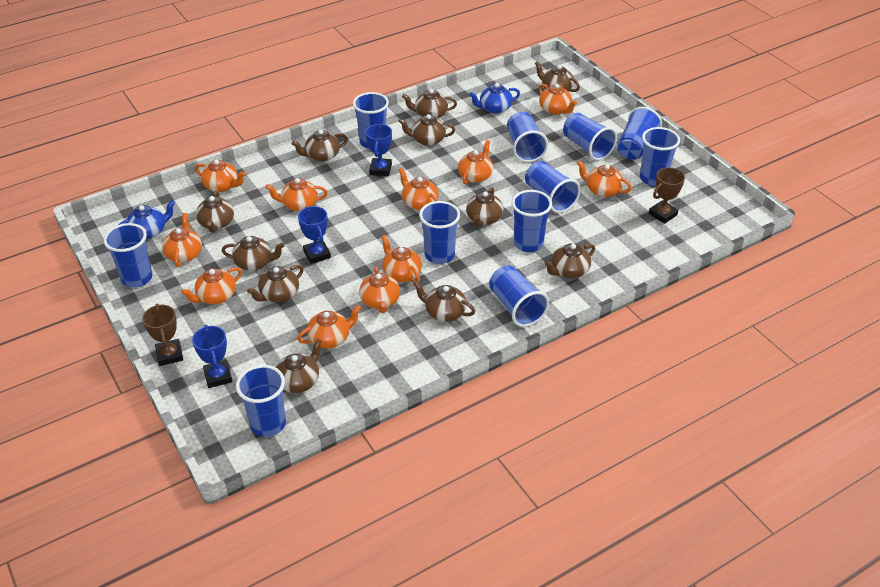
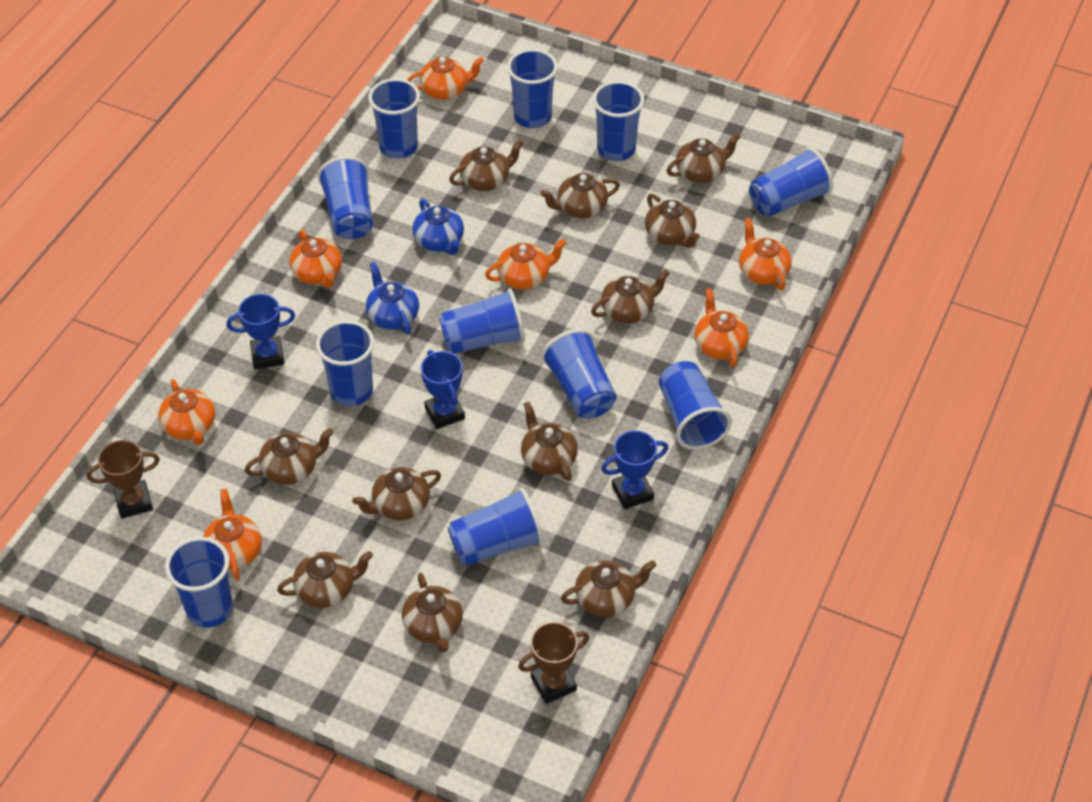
orange teapot: 11 -> 7

